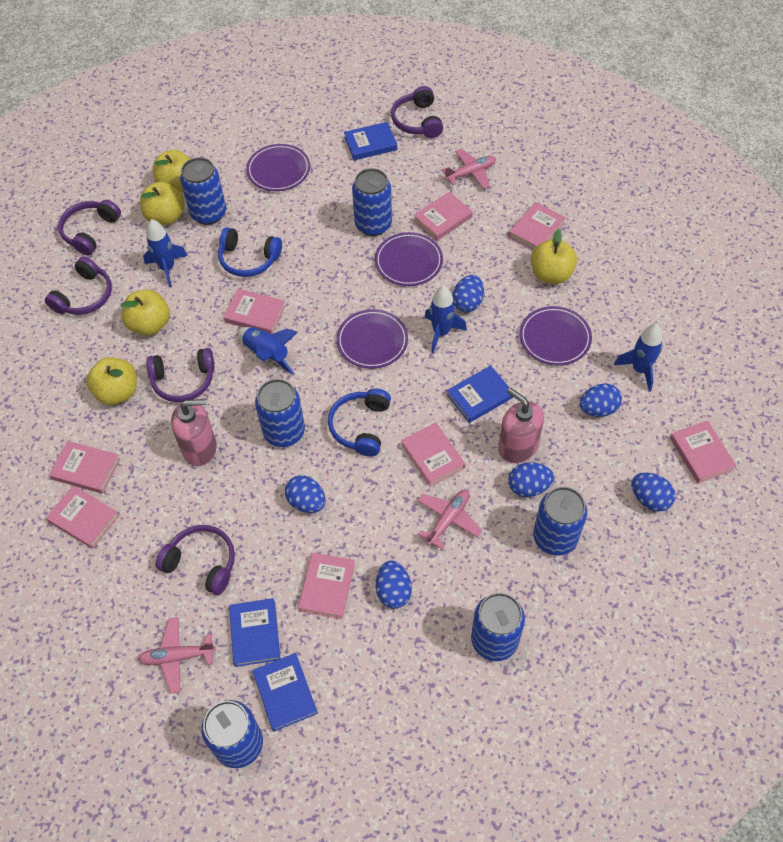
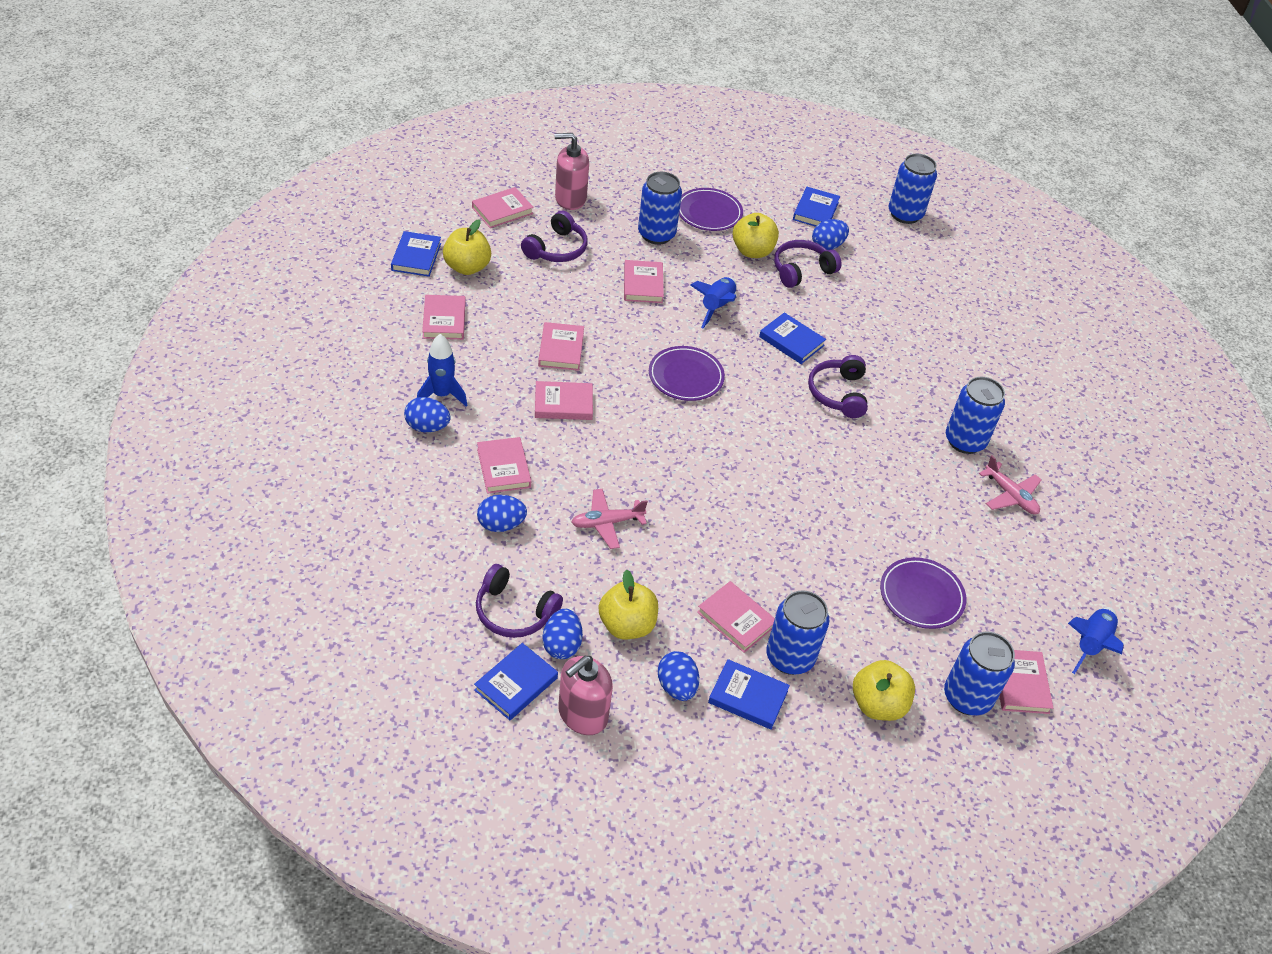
blue book: 4 -> 5
blue can: 6 -> 5
blue egg: 6 -> 5
blue headphones: 2 -> 0
blue rocket: 4 -> 3
pink plane: 3 -> 2
purple headphones: 5 -> 4
purple plate: 4 -> 3
yellow apple: 5 -> 4

